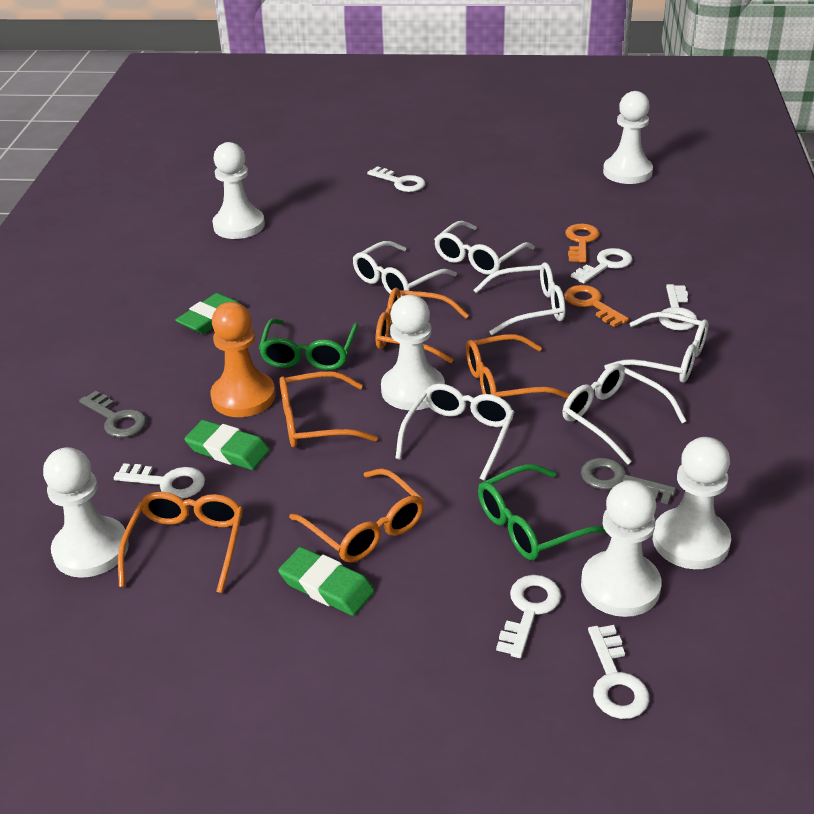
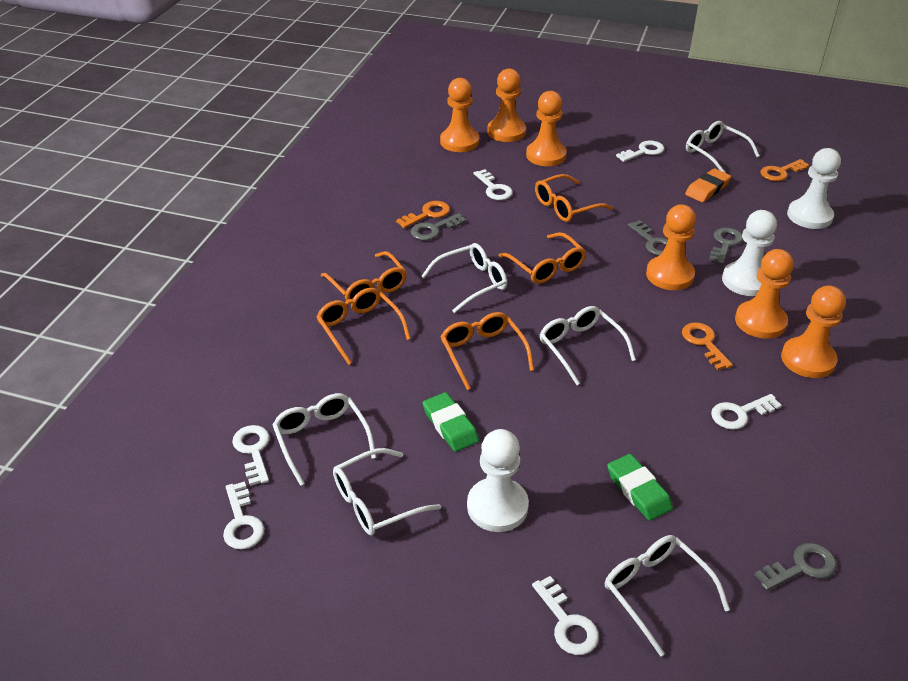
green eraser: 3 -> 2
green glasses: 2 -> 0
grey key: 2 -> 4
orange eraser: 0 -> 1
orange key: 2 -> 3
orange pawn: 1 -> 6
white pawn: 6 -> 3

